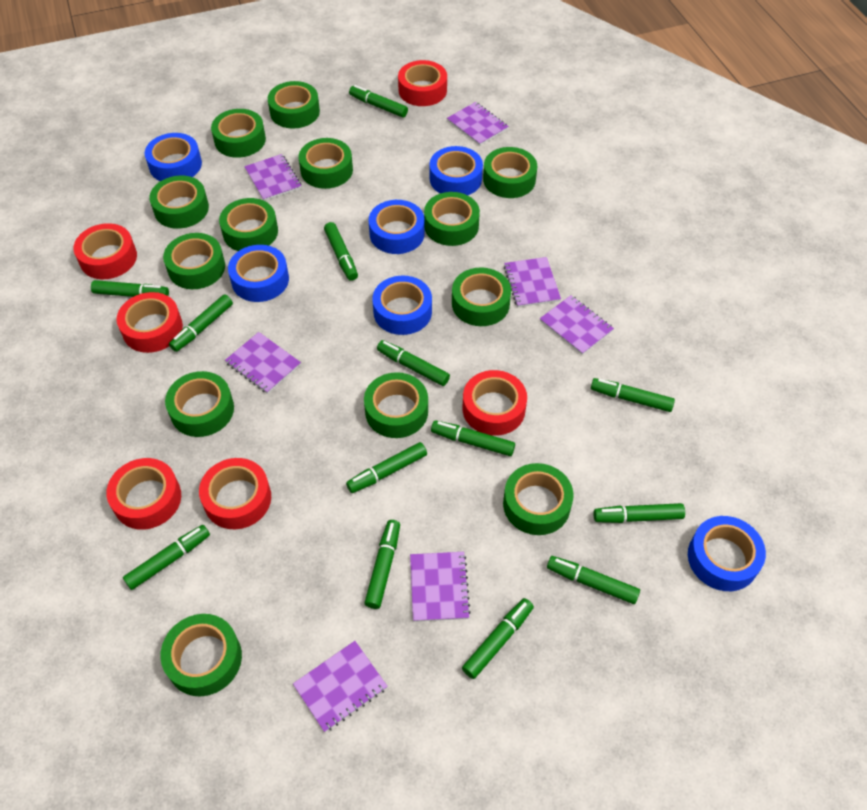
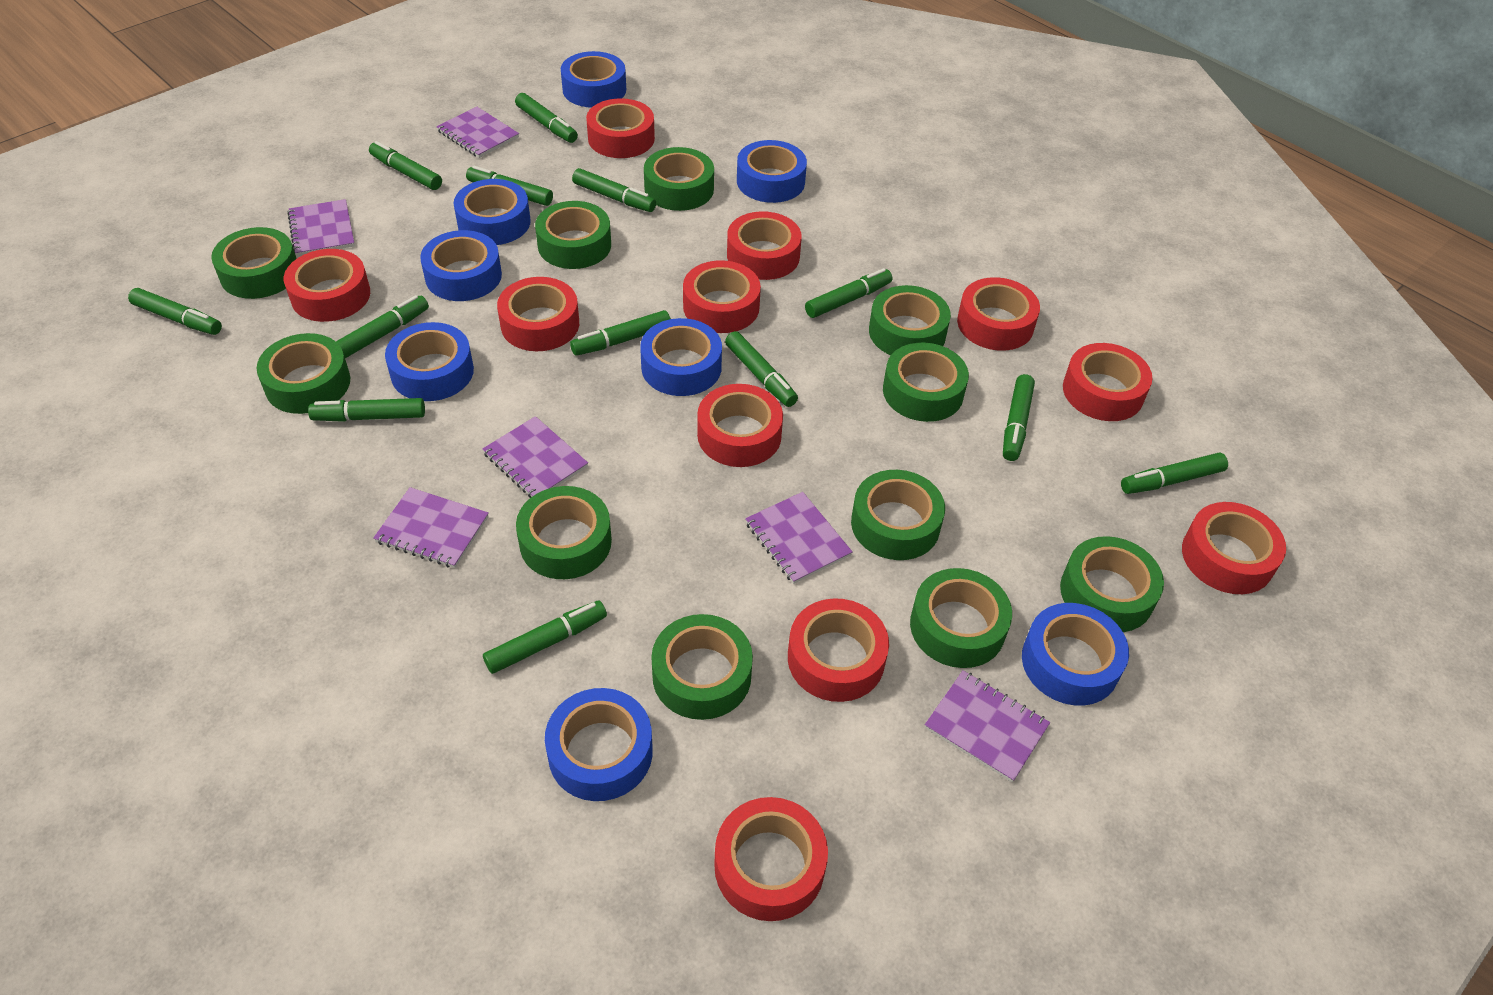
blue tape: 6 -> 8
green tape: 13 -> 11
purple notebook: 7 -> 6
red tape: 6 -> 11

